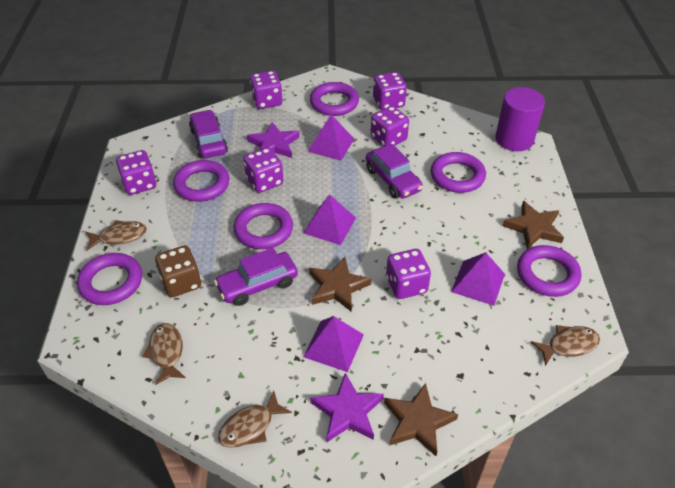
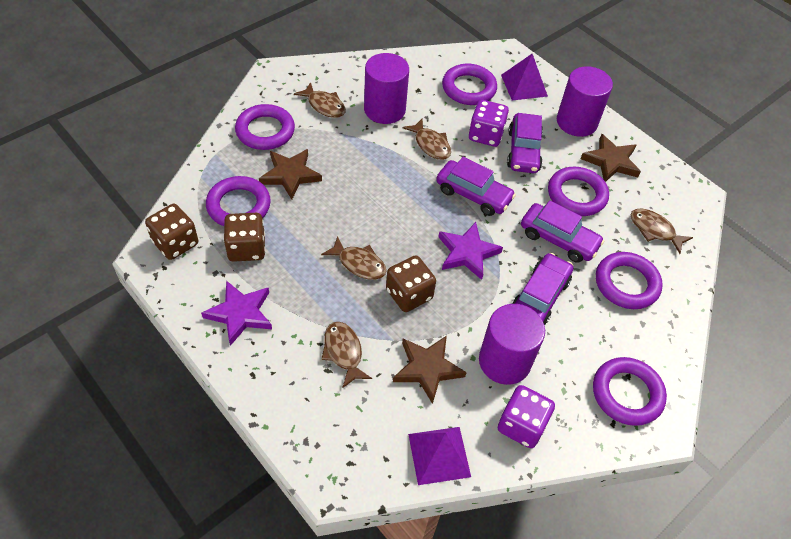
brown dice: 1 -> 3
brown fish: 4 -> 5
purple car: 3 -> 4
purple cylinder: 1 -> 3
purple dice: 6 -> 2
purple pyramid: 4 -> 2

